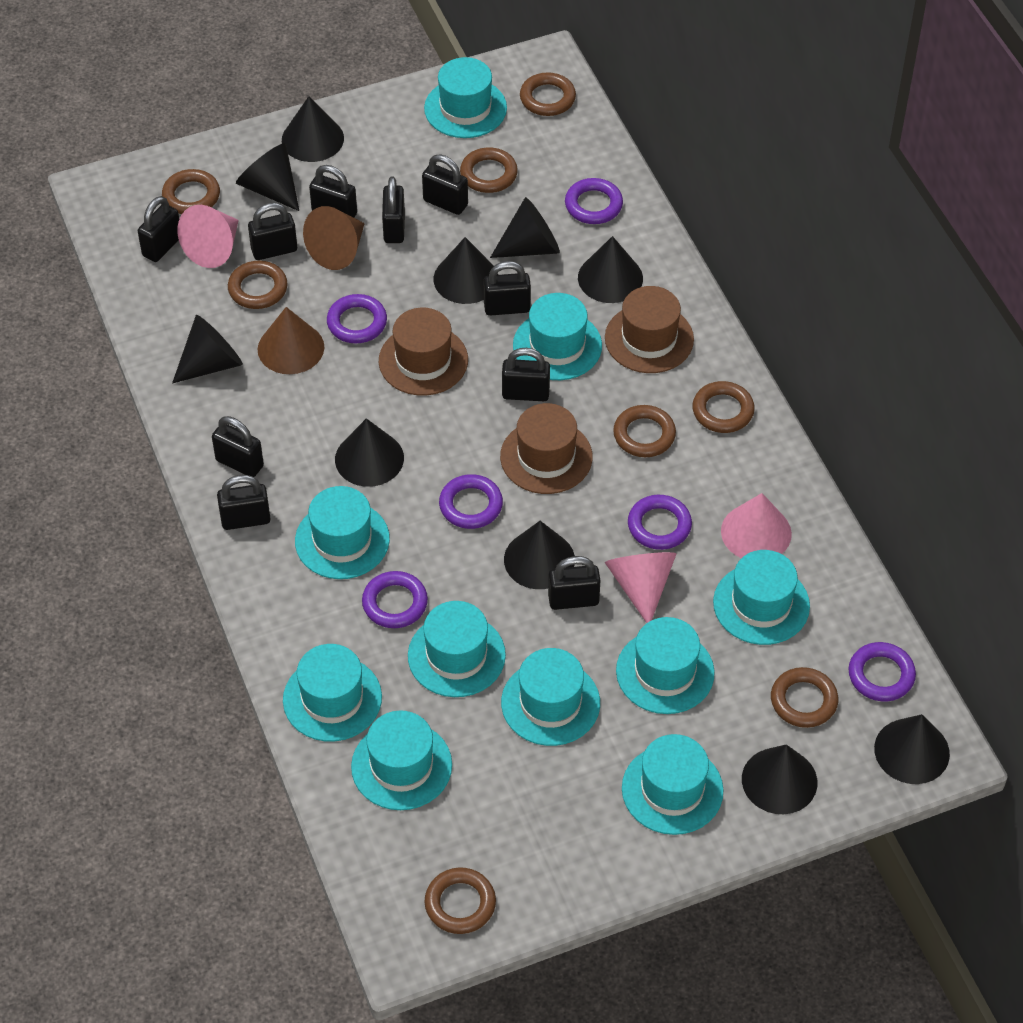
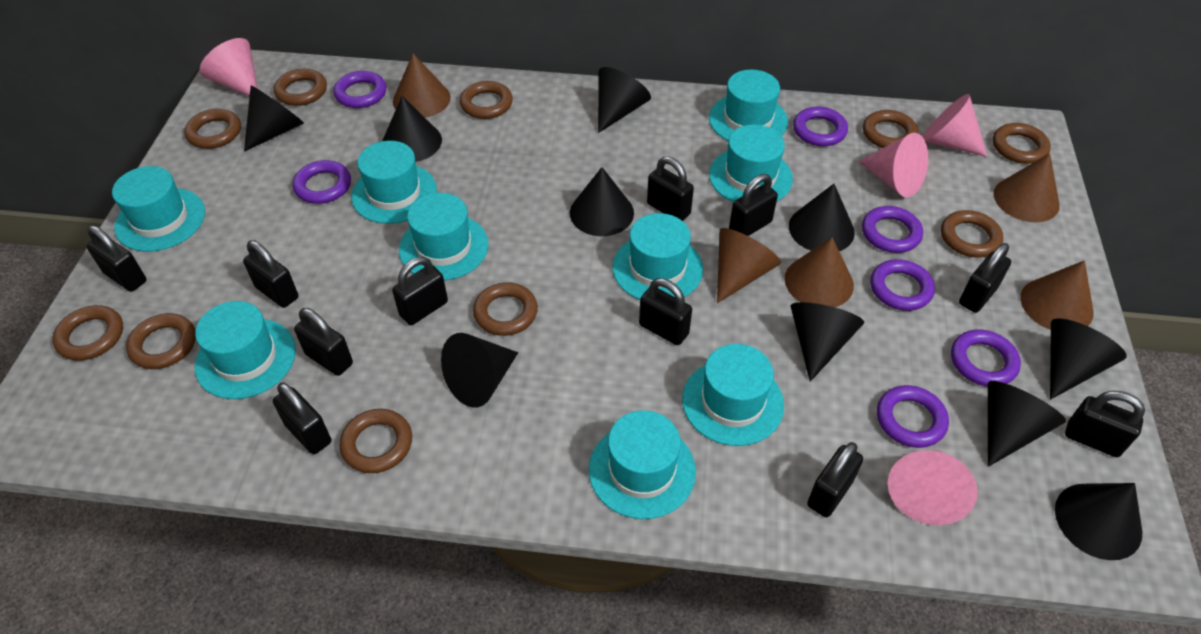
black padlock: 10 -> 11
brown cone: 2 -> 5
brown hat: 3 -> 0
brown ring: 8 -> 10
pink cone: 3 -> 4
purple ring: 6 -> 7
turquoise hat: 10 -> 9

